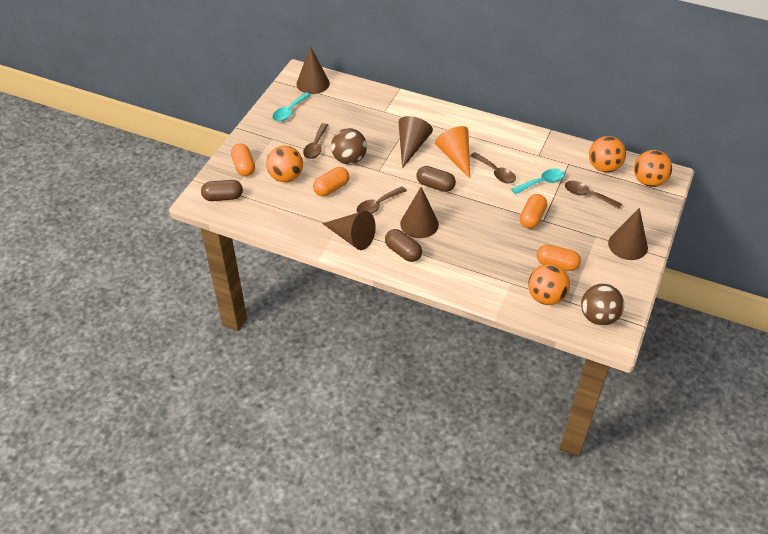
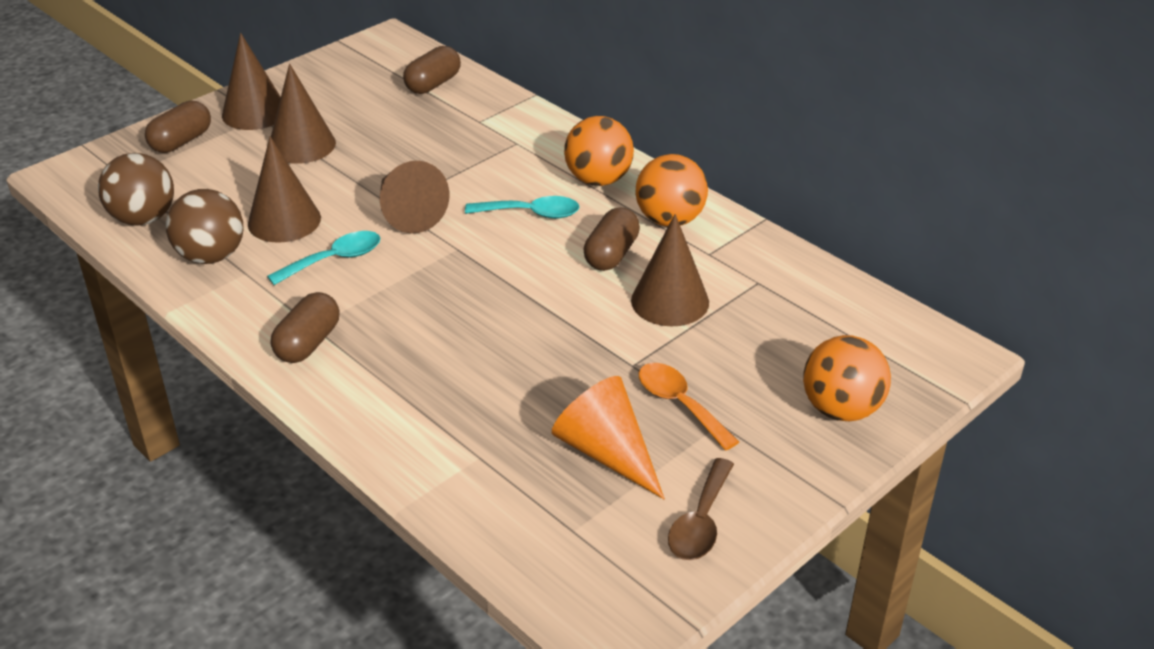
brown capsule: 3 -> 4
brown spoon: 4 -> 1
orange ball: 4 -> 3
orange capsule: 4 -> 0
orange spoon: 0 -> 1

